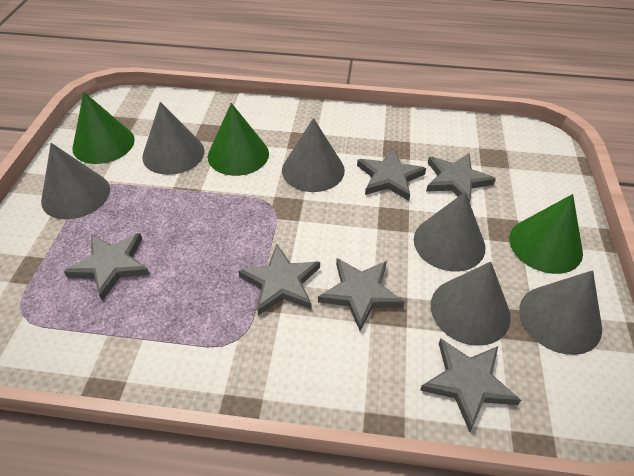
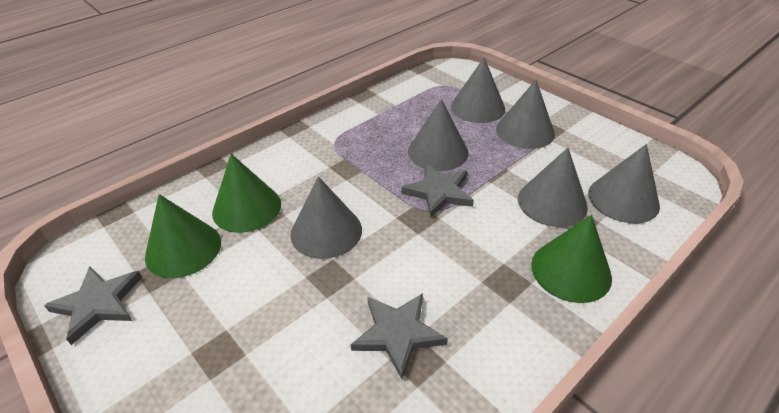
grey star: 6 -> 3

